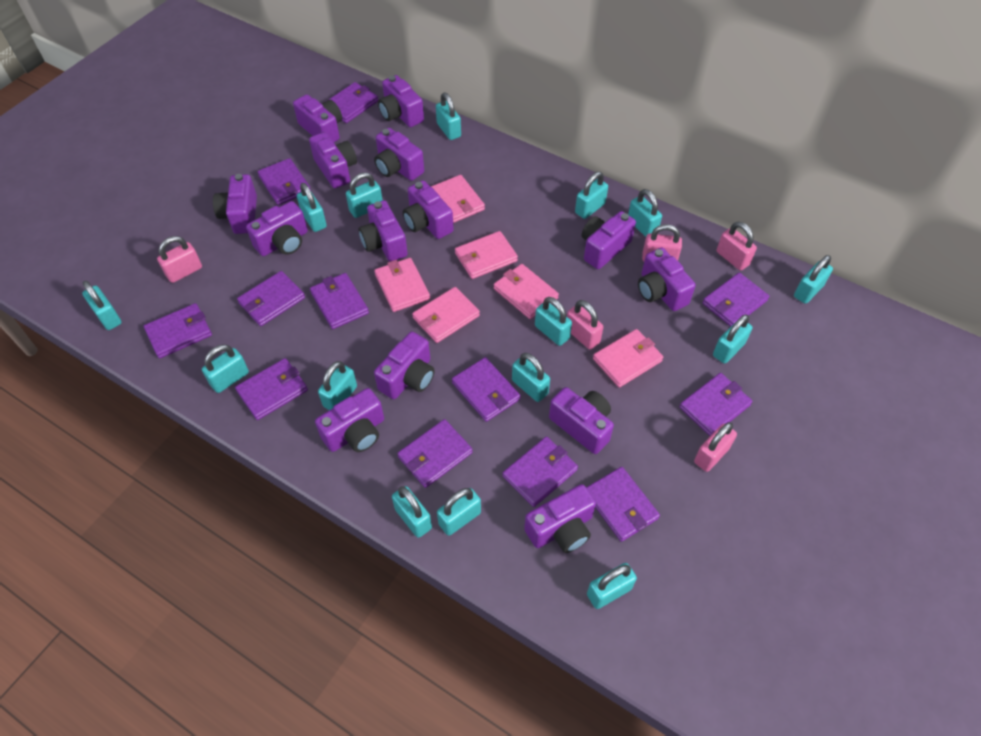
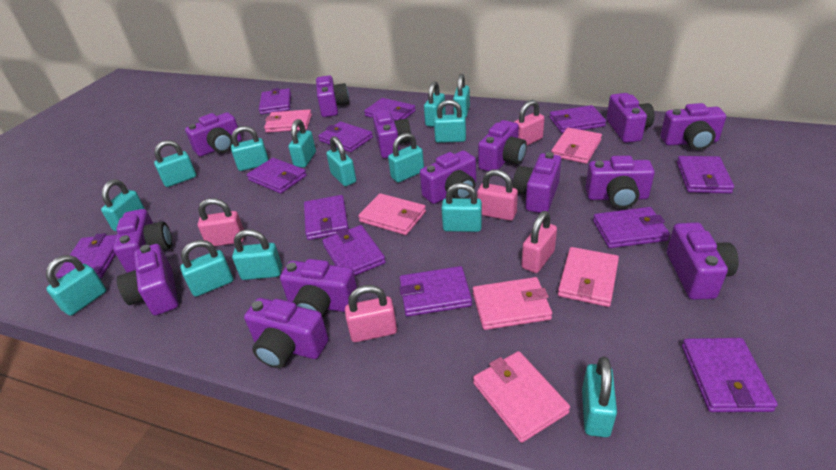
turquoise padlock: 15 -> 14

